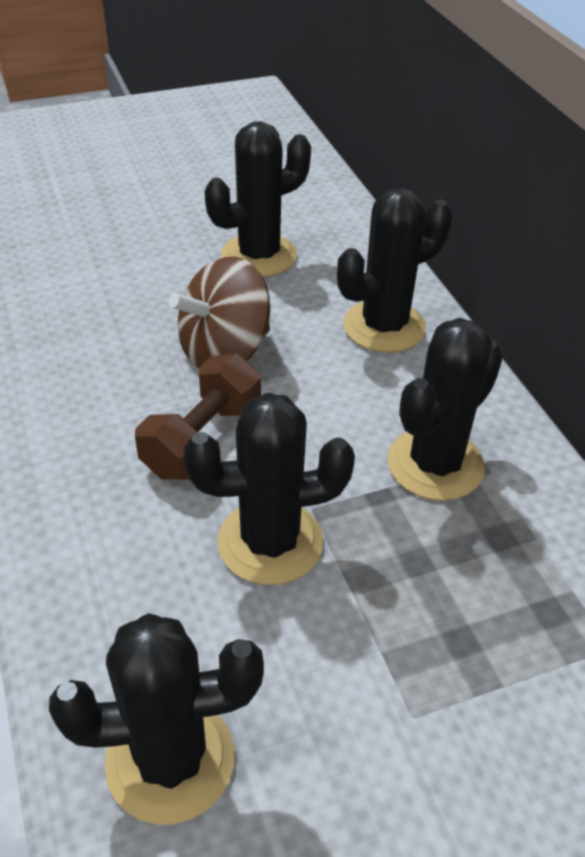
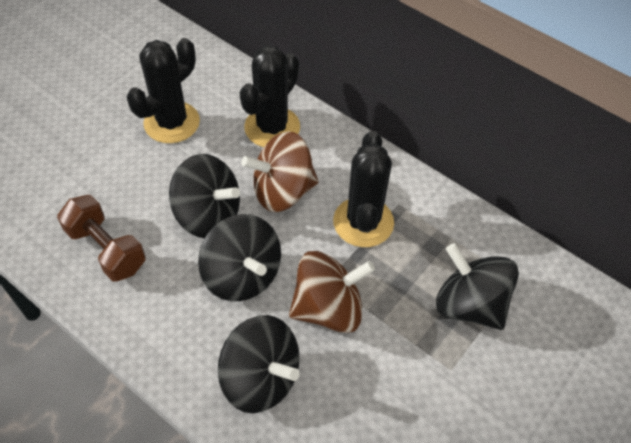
black cactus: 5 -> 3
black spinning top: 0 -> 4
brown spinning top: 1 -> 2

